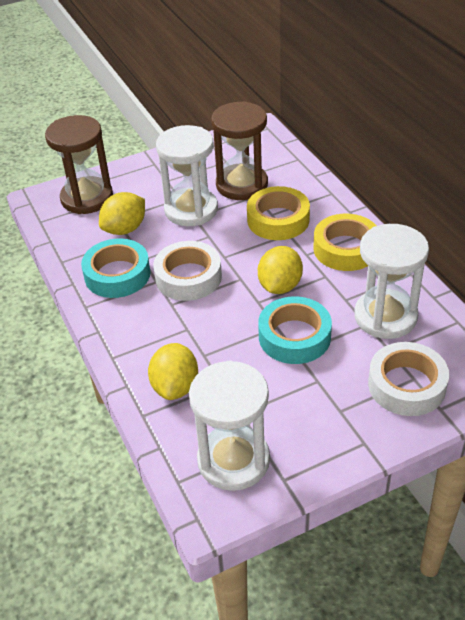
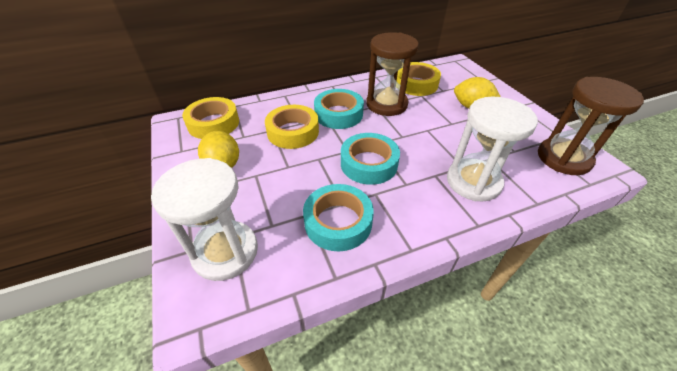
turquoise tape: 2 -> 3
white hourglass: 3 -> 2
white tape: 2 -> 0
yellow lemon: 3 -> 2
yellow tape: 2 -> 3

